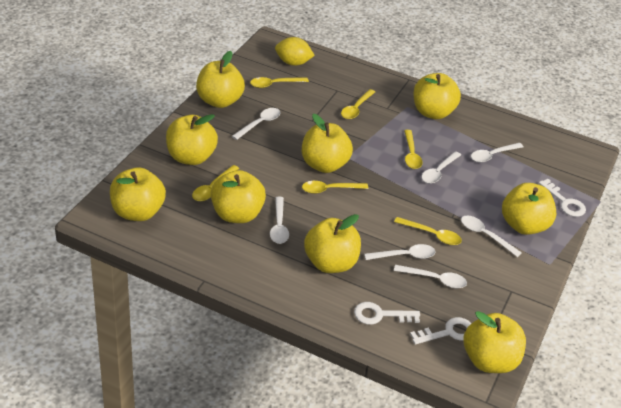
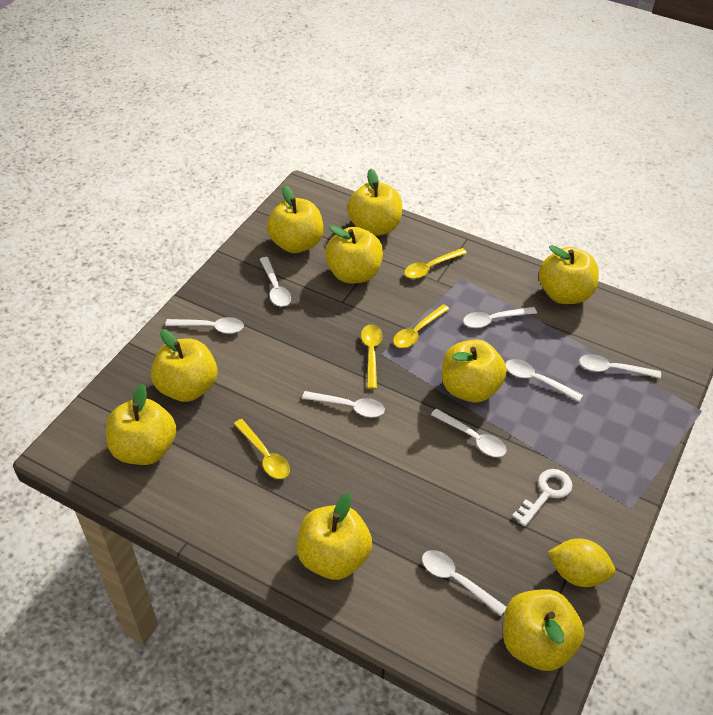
white key: 3 -> 1
white spoon: 7 -> 8
yellow spoon: 6 -> 4

